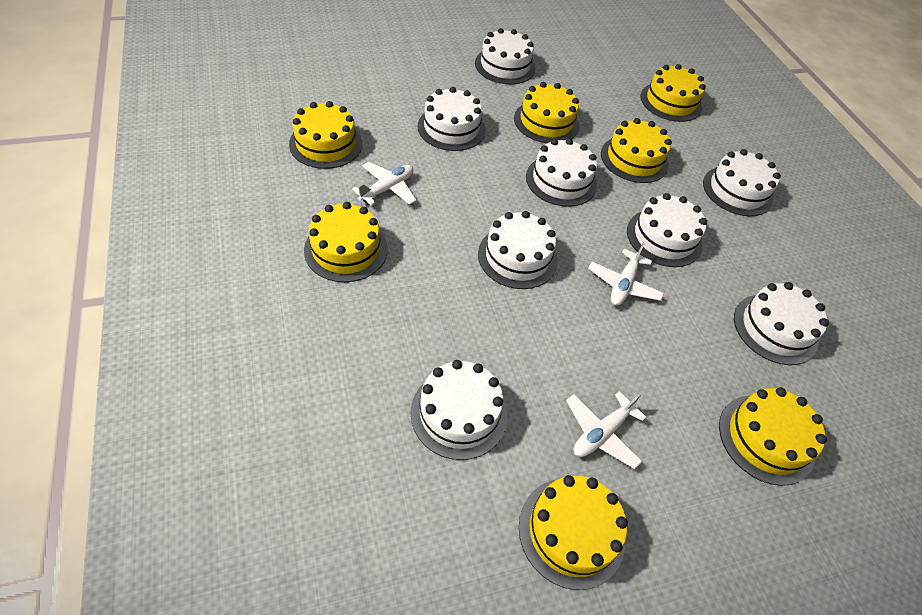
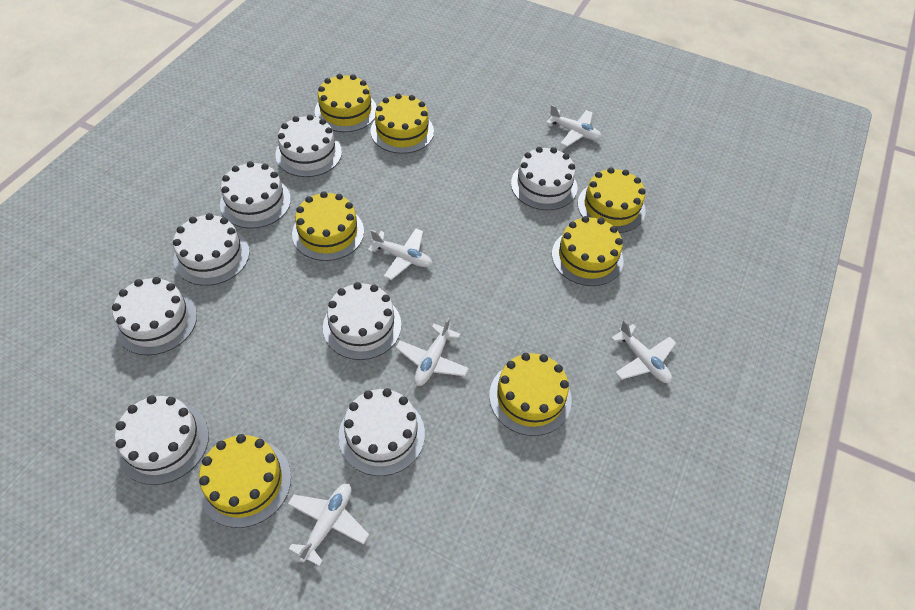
white plane: 3 -> 5

